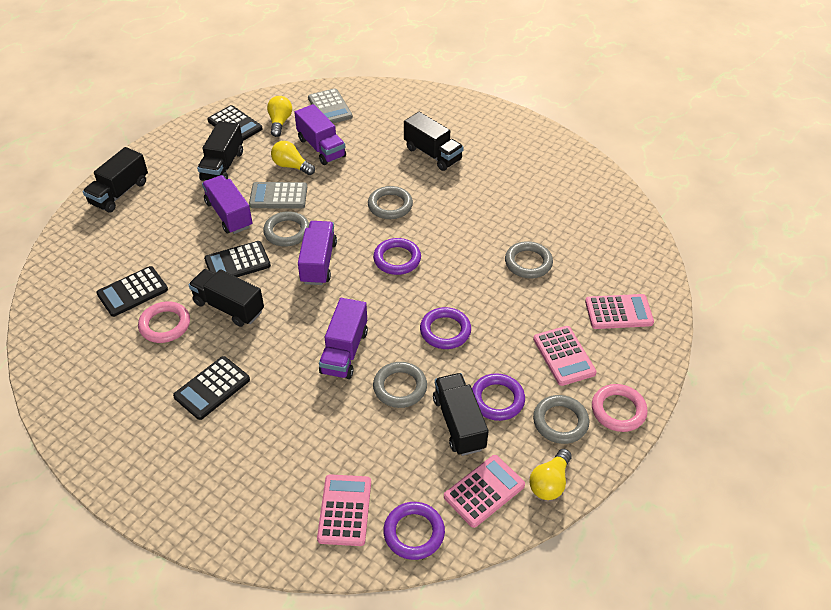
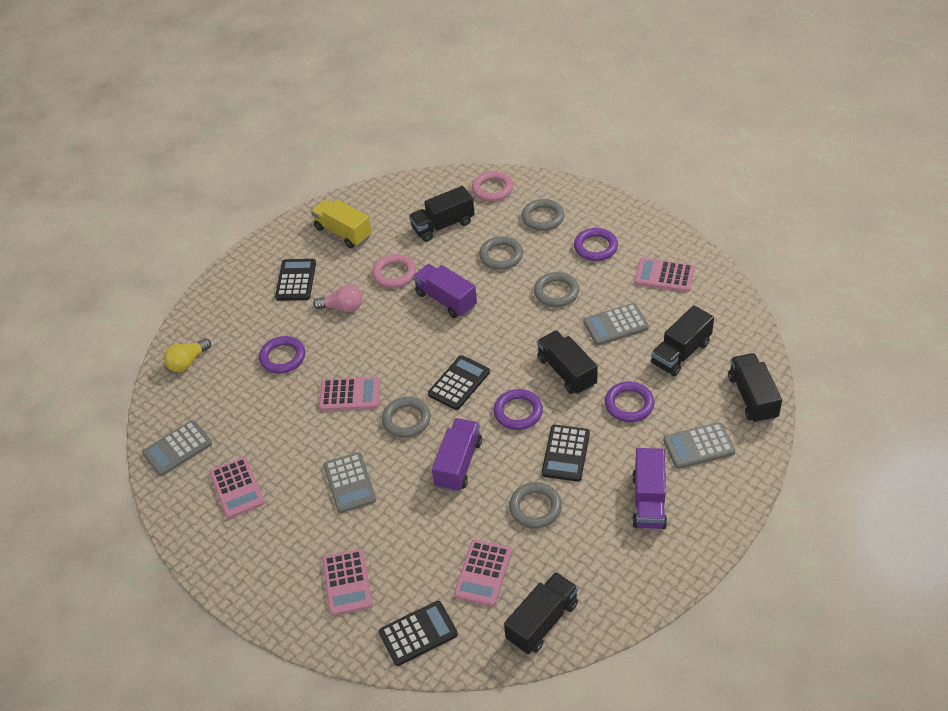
grey calculator: 2 -> 4
pink calculator: 4 -> 5
pink light bulb: 0 -> 1
purple truck: 4 -> 3
yellow light bulb: 3 -> 1
yellow truck: 0 -> 1

